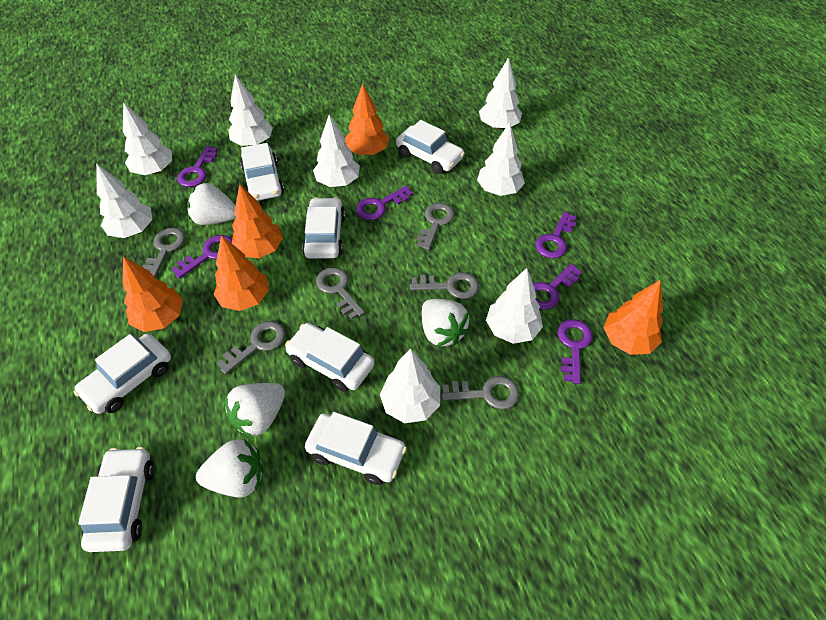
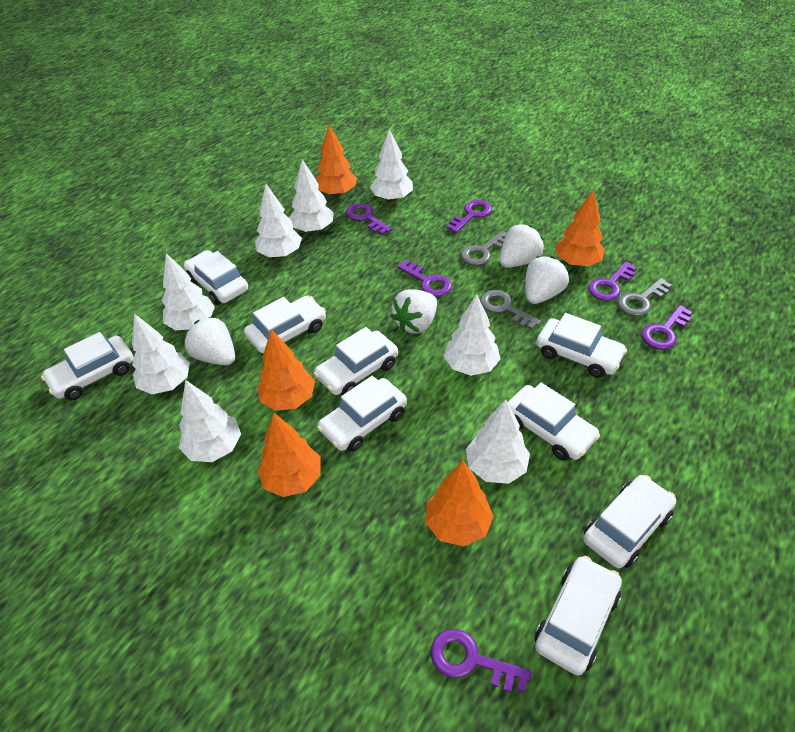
grey key: 6 -> 3
white car: 7 -> 9

